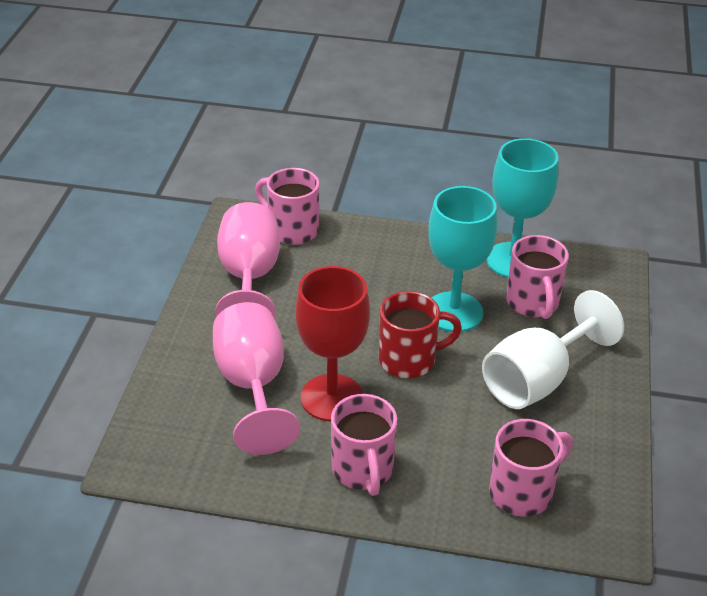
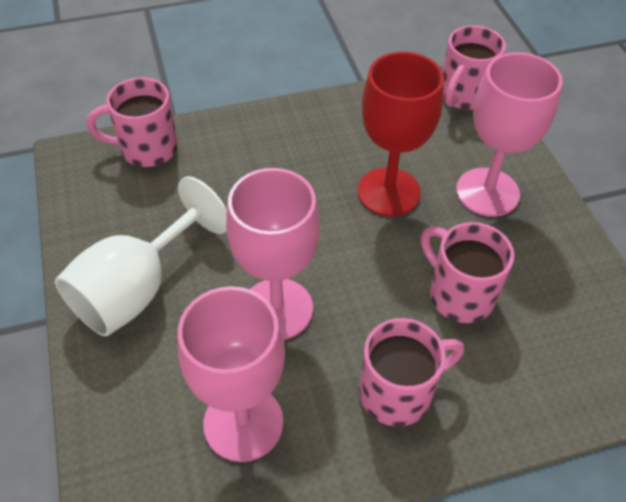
pink goblet: 2 -> 3
red mug: 1 -> 0
turquoise goblet: 2 -> 0

